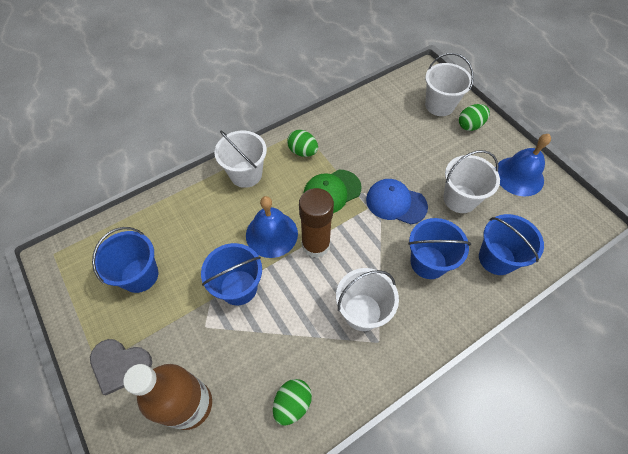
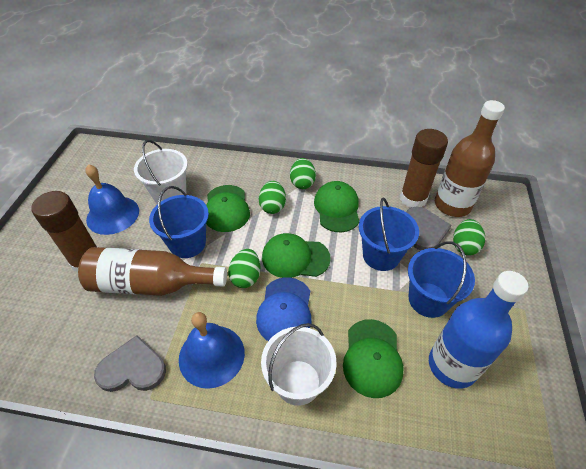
blue bottle: 0 -> 1
blue bucket: 4 -> 3
brown bottle: 1 -> 2
brown glue stick: 1 -> 2
green cap: 1 -> 4
green egg: 3 -> 4
grey heart: 1 -> 2
white bucket: 4 -> 2

